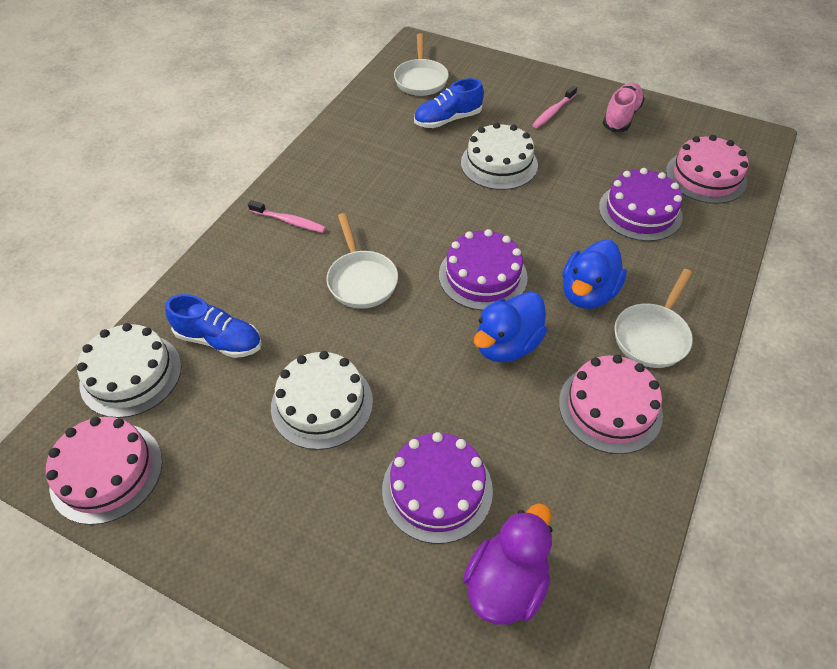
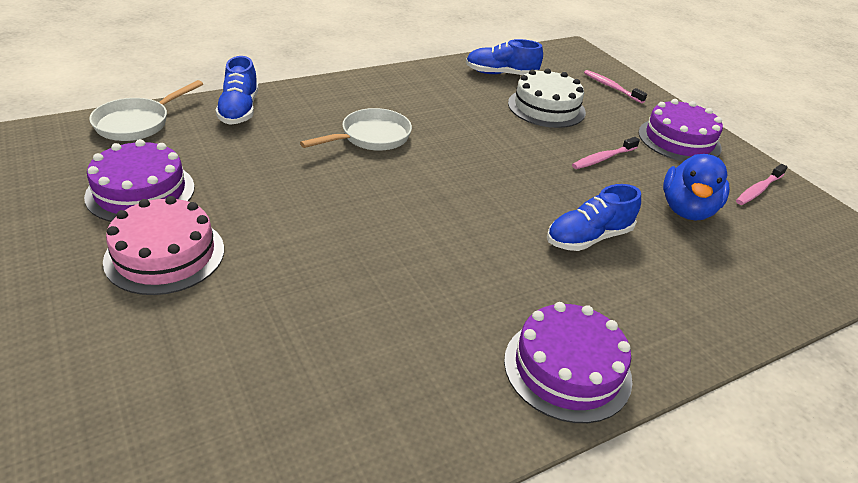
blue duck: 2 -> 1
blue shoe: 2 -> 3
pink cake: 3 -> 1
pink shoe: 1 -> 0
pink toothbrush: 2 -> 3
purple duck: 1 -> 0
white cake: 3 -> 1
white pan: 3 -> 2

